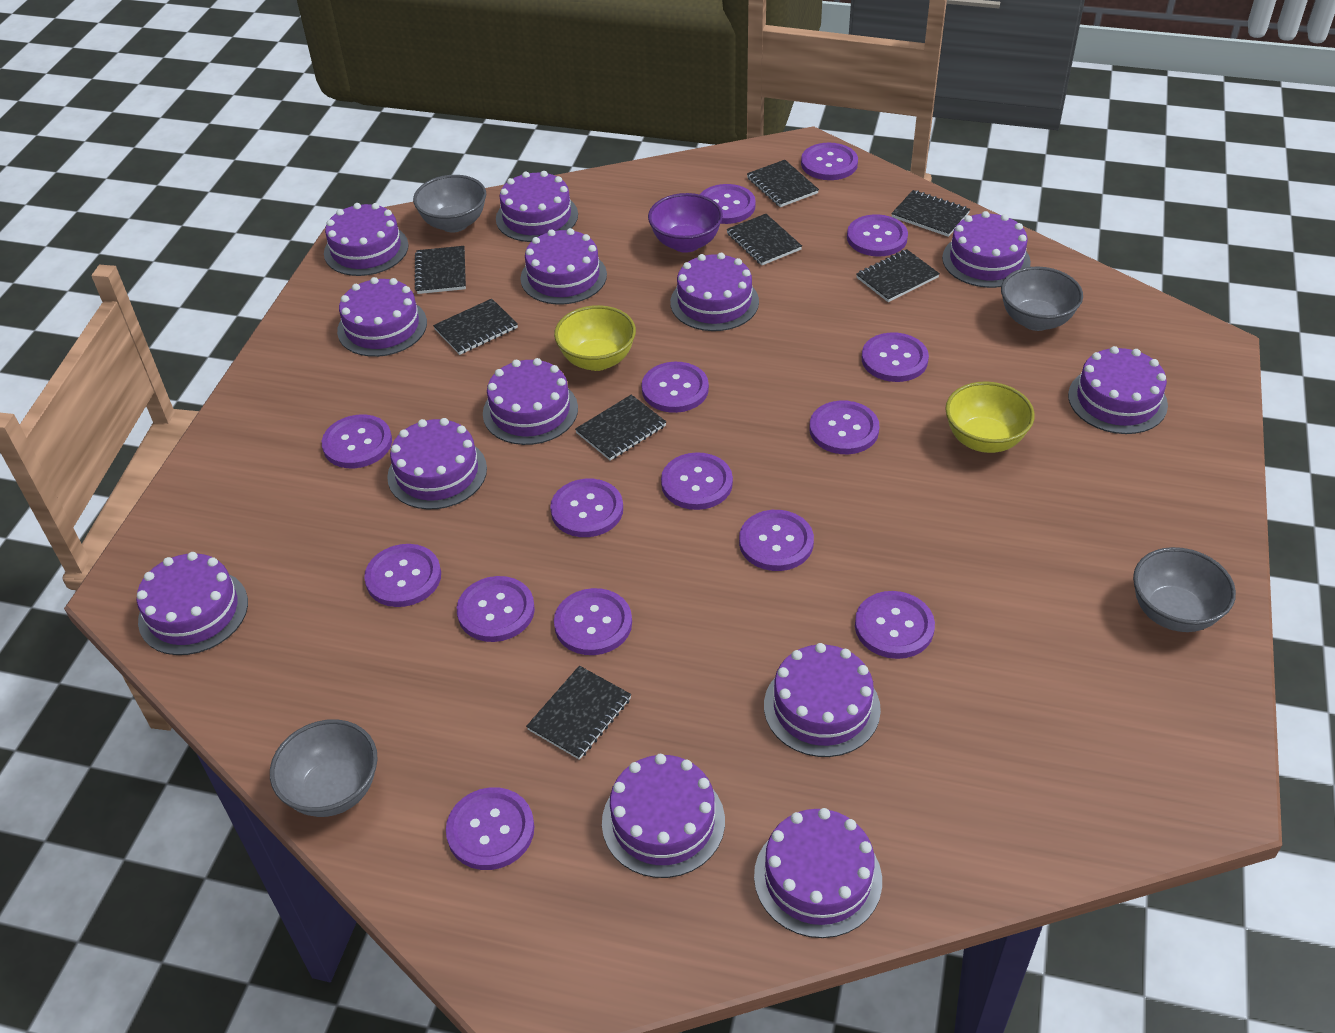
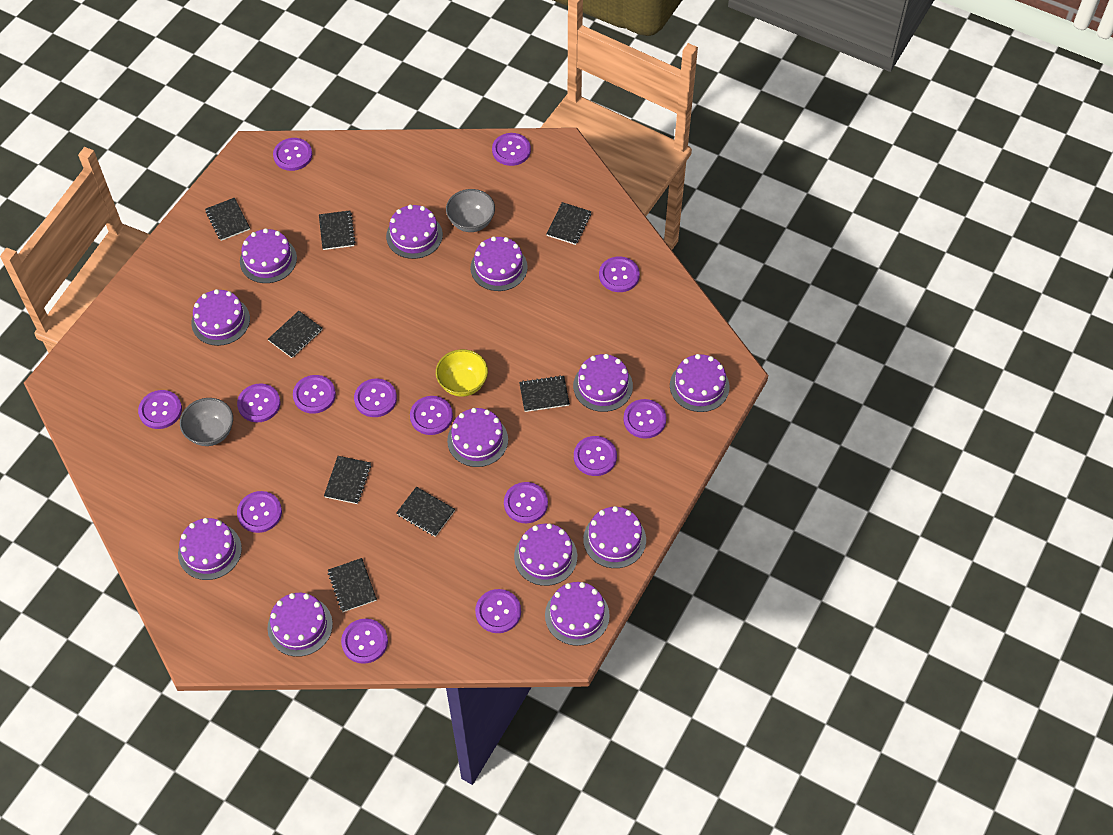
grey bowl: 4 -> 2
purple bowl: 1 -> 0
purple button: 15 -> 14
purple cake: 13 -> 12
yellow bowl: 2 -> 1

